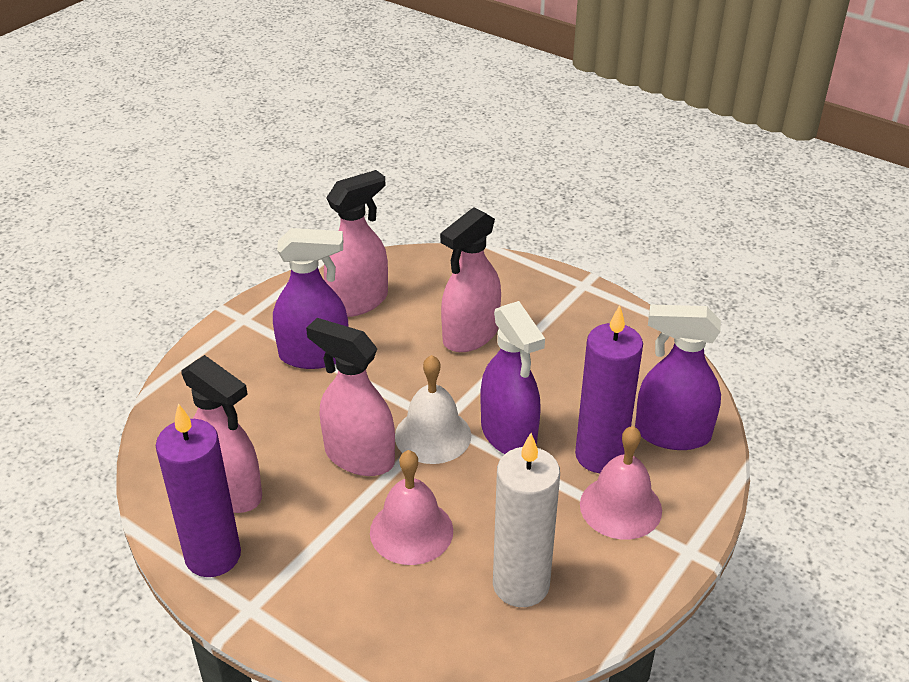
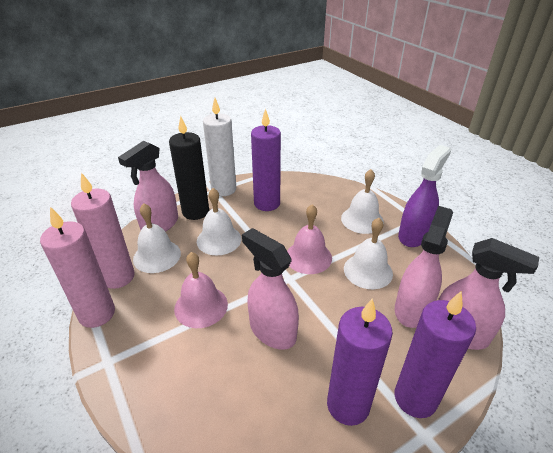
black candle: 0 -> 1
pink candle: 0 -> 2
purple candle: 2 -> 3
purple spray bottle: 3 -> 1
white bell: 1 -> 4

